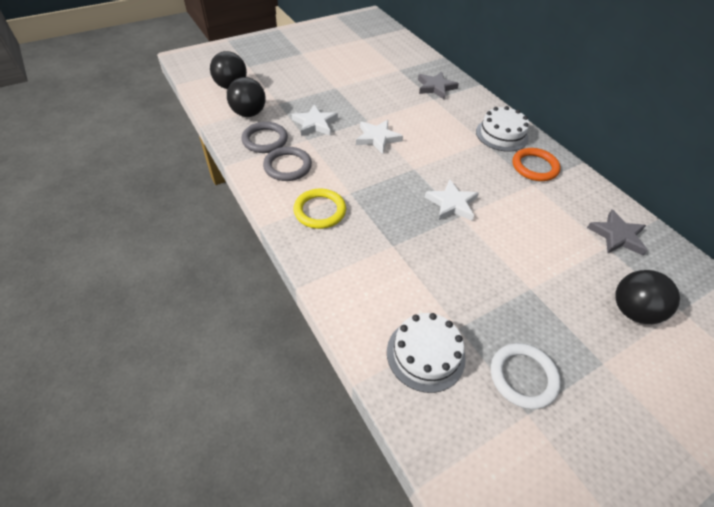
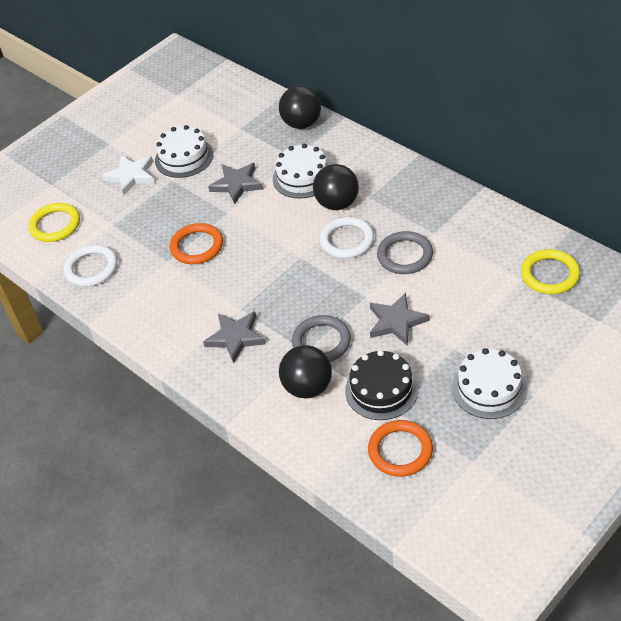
black cake: 0 -> 1
grey star: 2 -> 3
orange ring: 1 -> 2
white cake: 2 -> 3
white ring: 1 -> 2
white star: 3 -> 1
yellow ring: 1 -> 2

